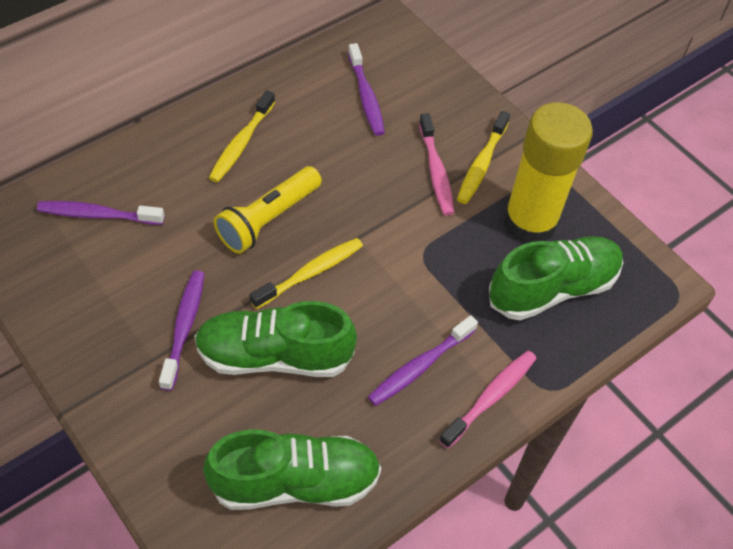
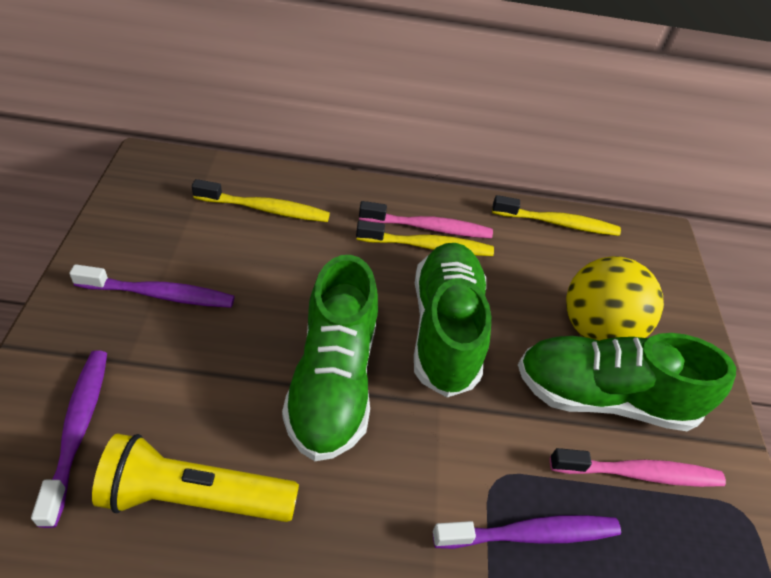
purple toothbrush: 4 -> 3
yellow ball: 0 -> 1
yellow glue stick: 1 -> 0

